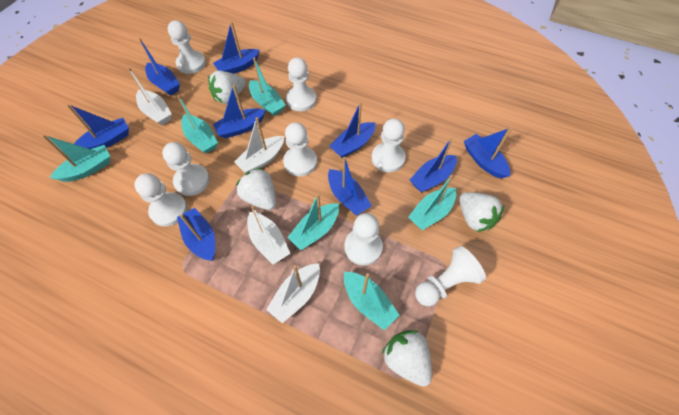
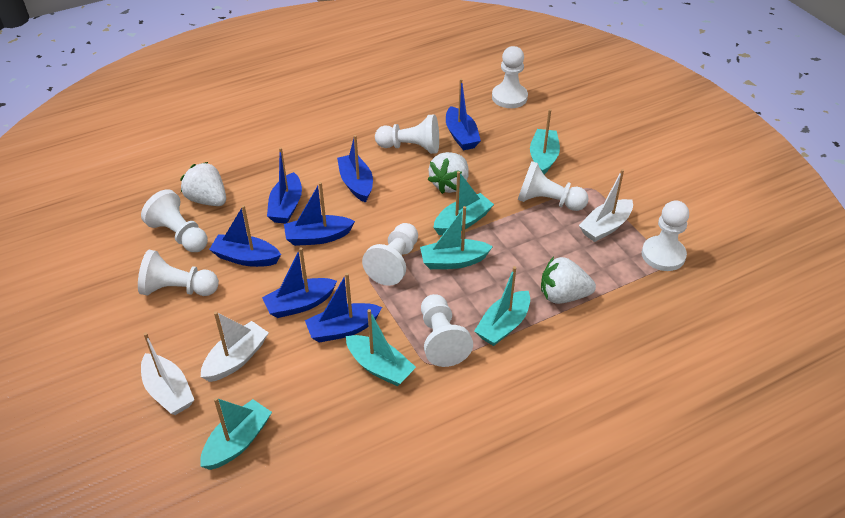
blue boat: 9 -> 7
white boat: 4 -> 3
white strawberry: 4 -> 3

